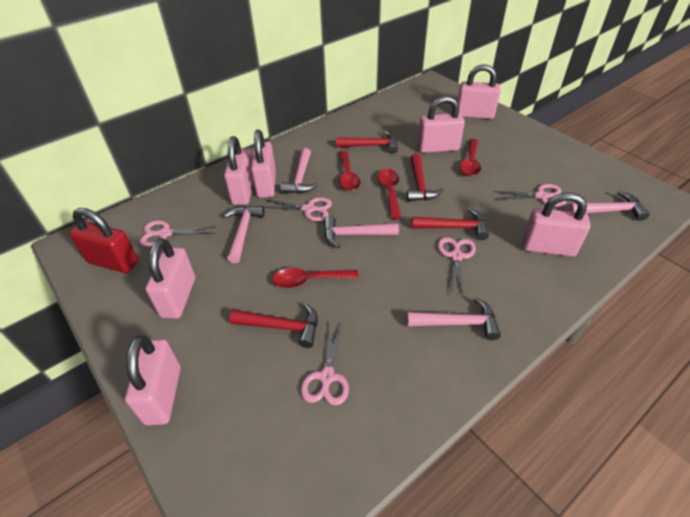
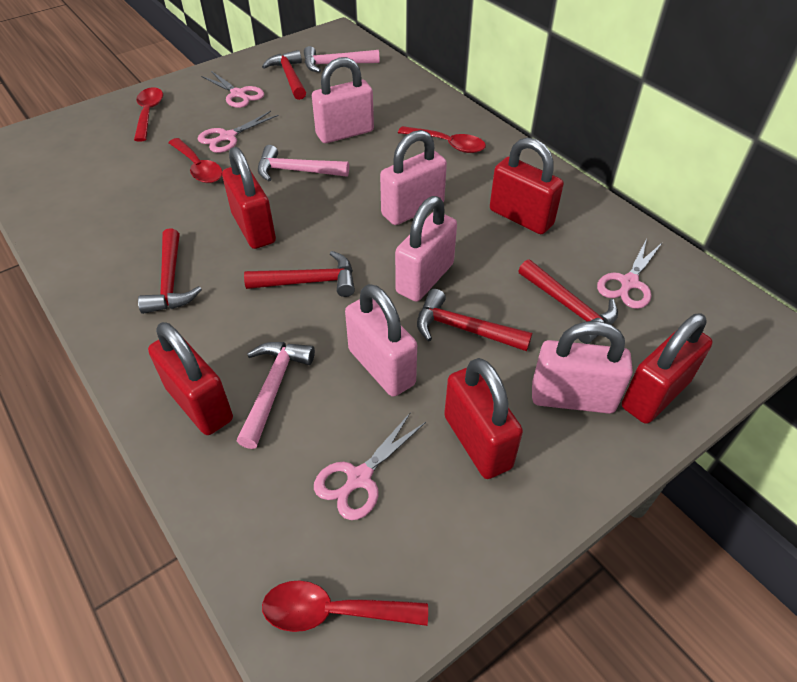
pink hammer: 5 -> 3
pink padlock: 7 -> 5
pink scissors: 5 -> 4
red hammer: 4 -> 5
red padlock: 1 -> 5

